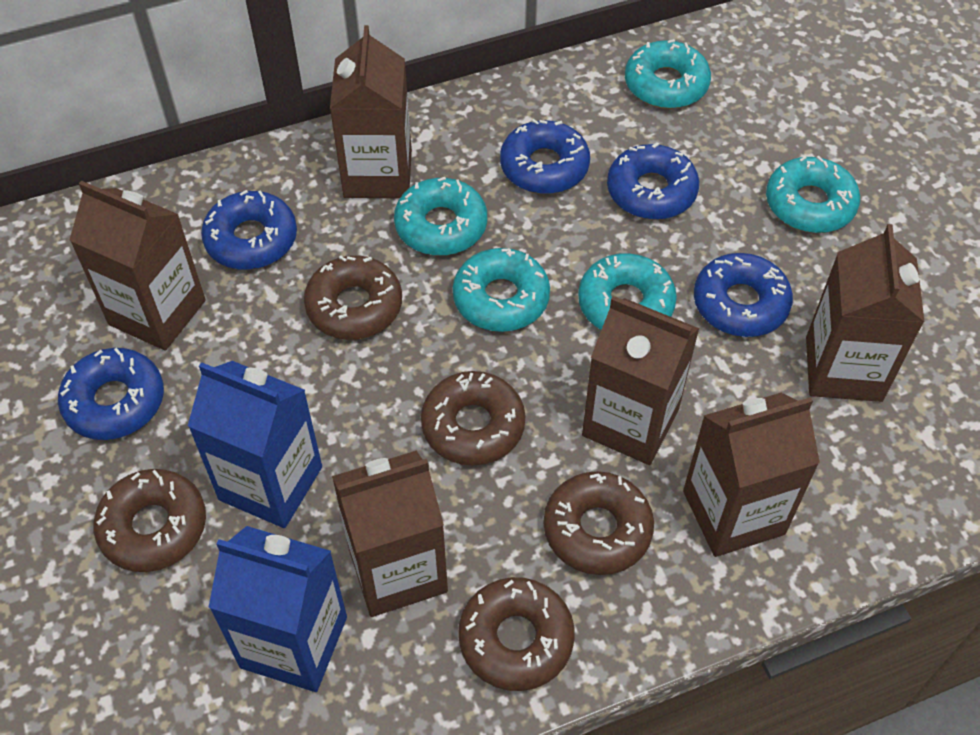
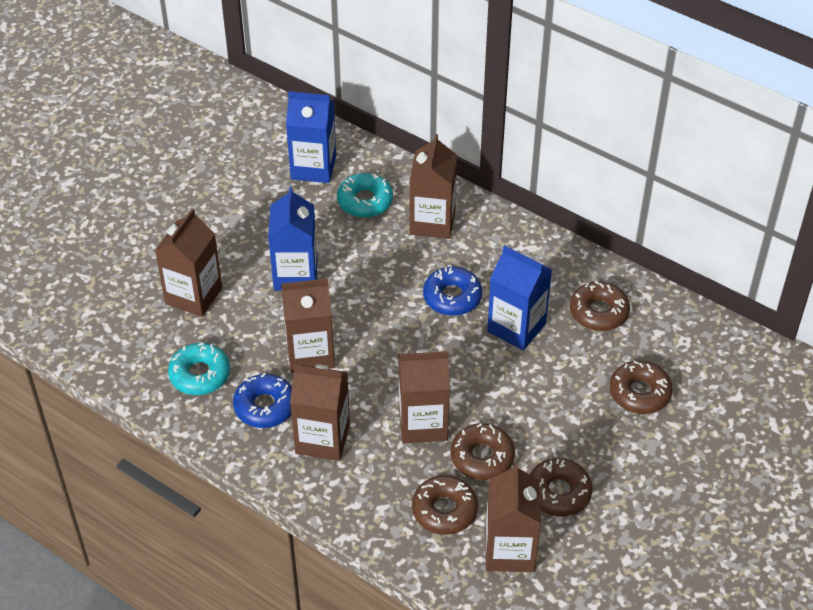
blue carton: 2 -> 3
blue donut: 5 -> 2
turquoise donut: 5 -> 2

